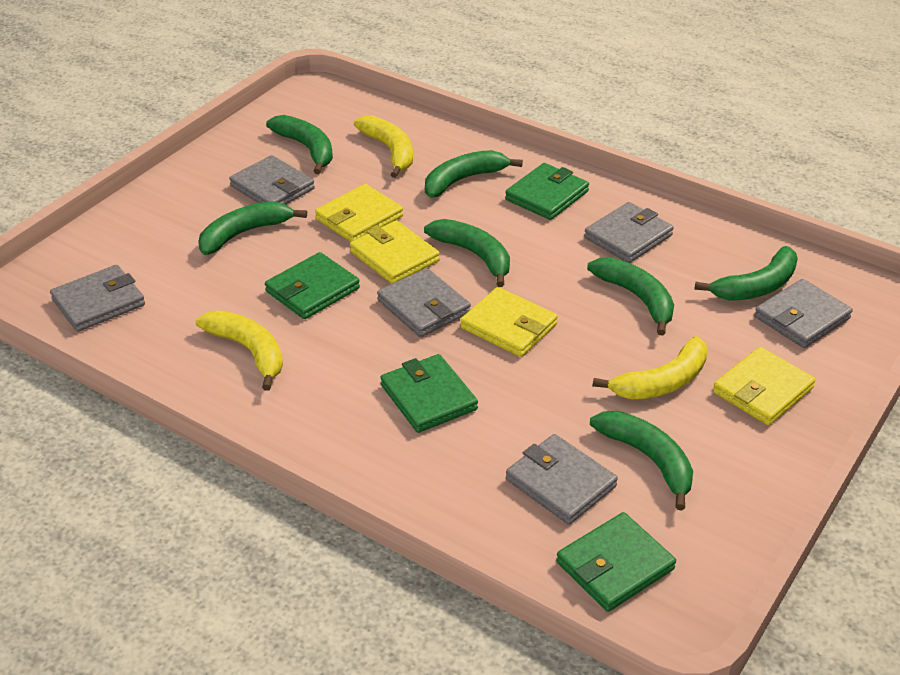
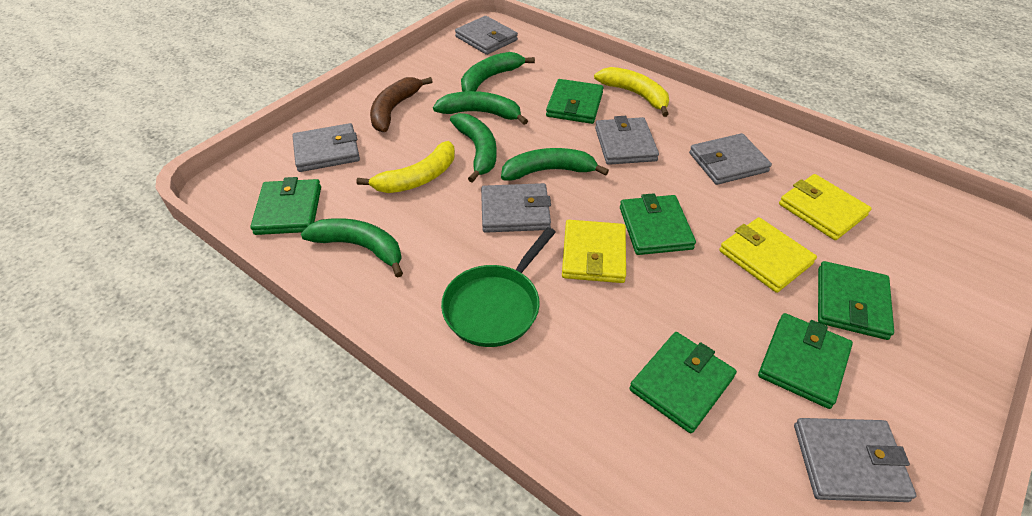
brown banana: 0 -> 1
green banana: 7 -> 5
green pan: 0 -> 1
green wallet: 4 -> 6
yellow banana: 3 -> 2
yellow wallet: 4 -> 3

